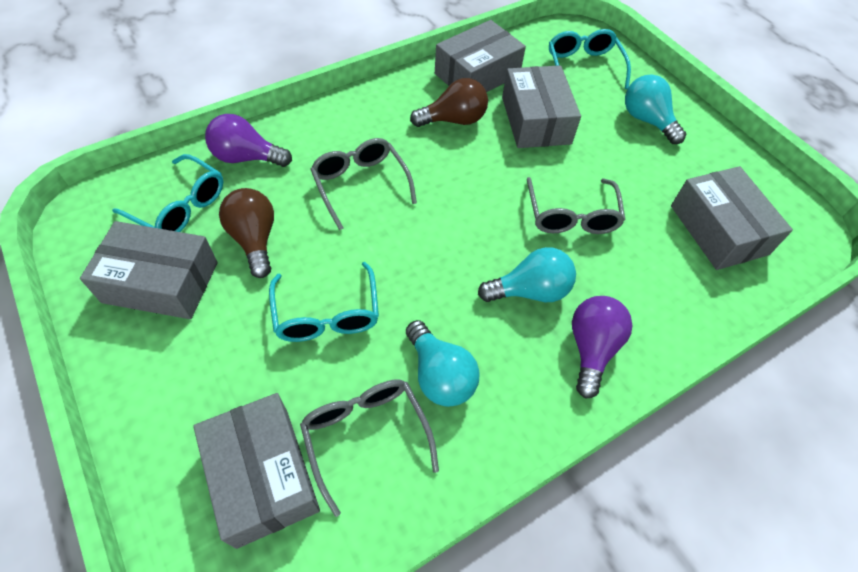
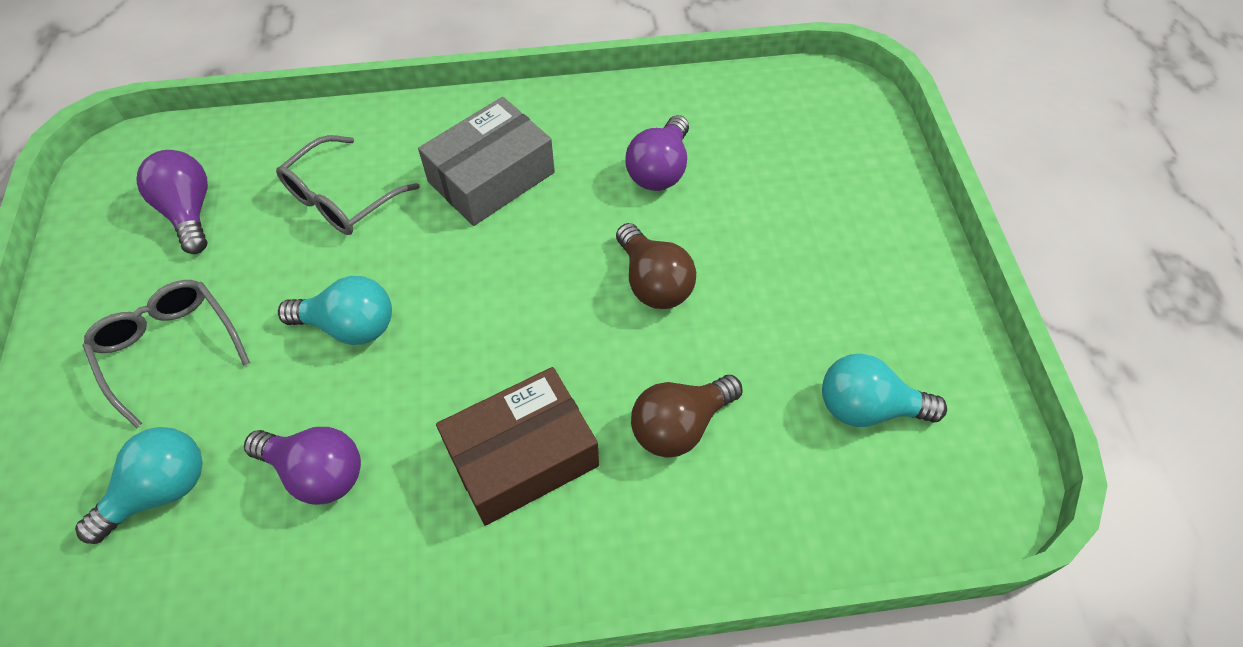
brown box: 0 -> 1
grey box: 5 -> 1
grey glasses: 3 -> 2
purple light bulb: 2 -> 3
turquoise glasses: 3 -> 0

